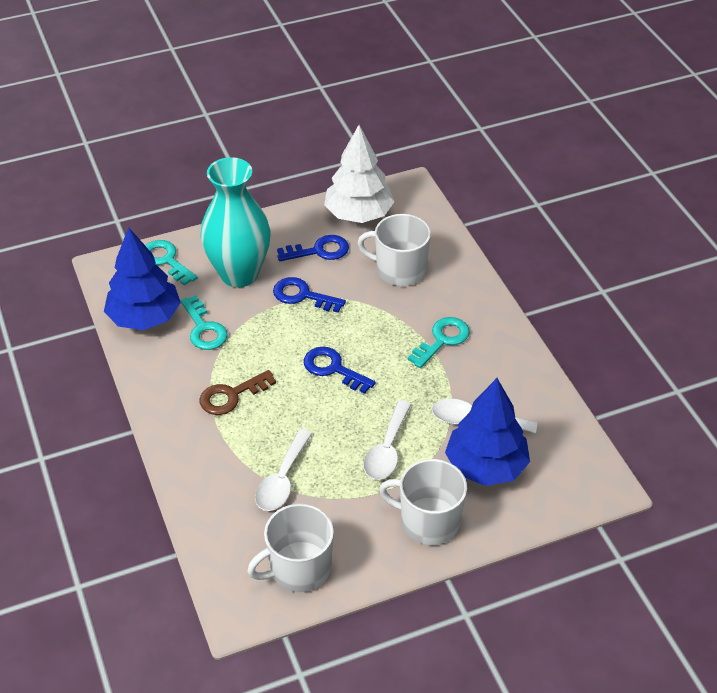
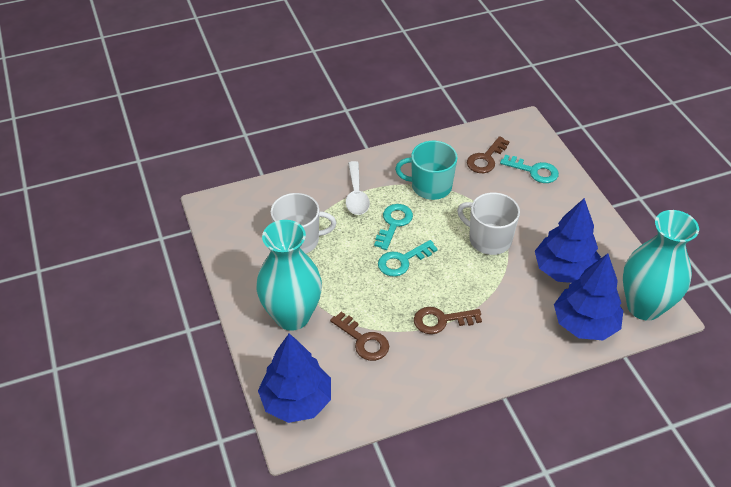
blue key: 3 -> 0
blue tree: 2 -> 3
brown key: 1 -> 3
turquoise mug: 0 -> 1
turquoise vase: 1 -> 2
white mug: 3 -> 2
white spoon: 3 -> 1
white tree: 1 -> 0

